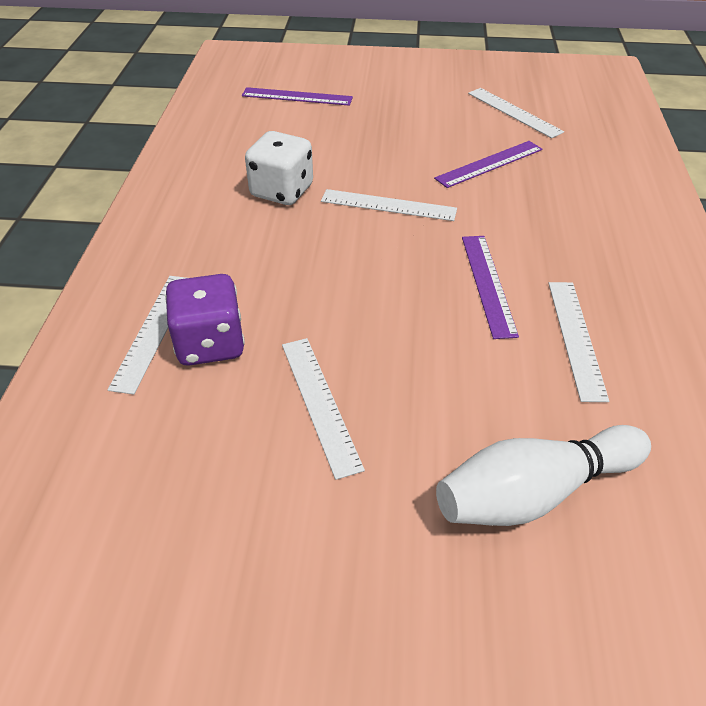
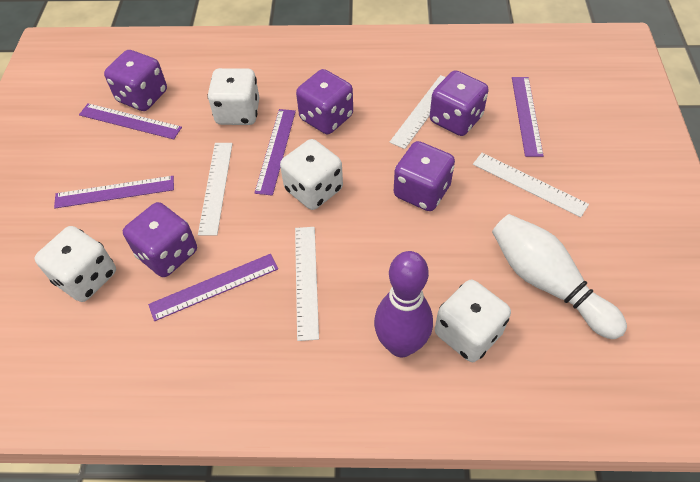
purple bowling pin: 0 -> 1
purple dice: 1 -> 5
purple ruler: 3 -> 5
white dice: 1 -> 4
white ruler: 5 -> 4

